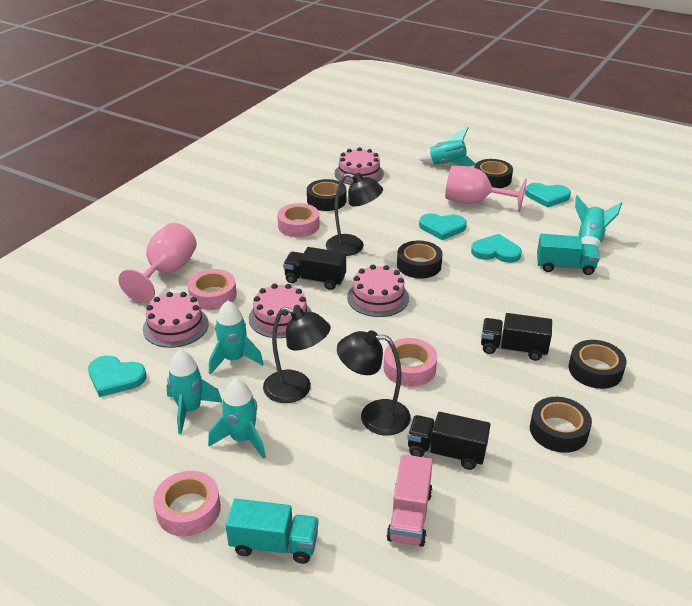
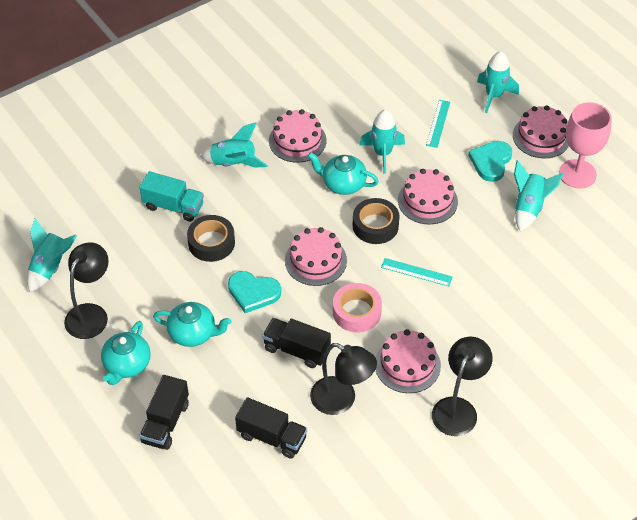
black tape: 5 -> 2
pink cake: 4 -> 5
pink goblet: 2 -> 1
pink tape: 4 -> 1
pink truck: 1 -> 0
turquoise heart: 4 -> 2
turquoise ruler: 0 -> 2
turquoise teapot: 0 -> 3
turquoise truck: 2 -> 1

